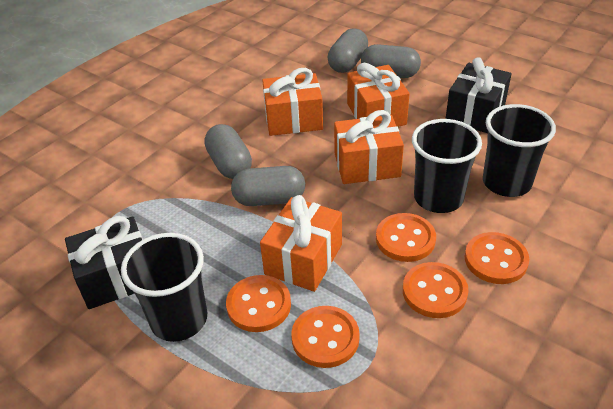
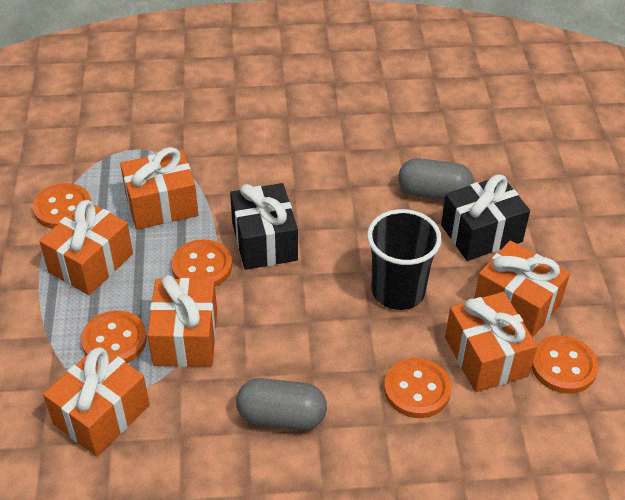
black cup: 3 -> 1
grey capsule: 4 -> 2
orange gift: 4 -> 6

